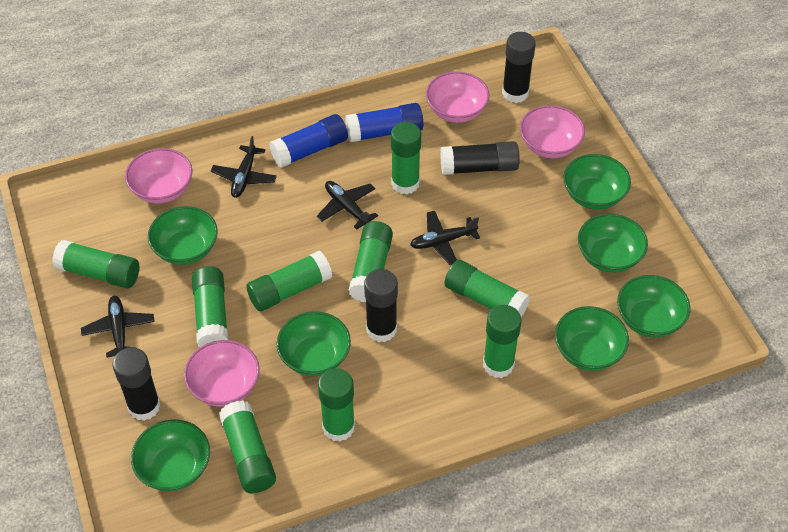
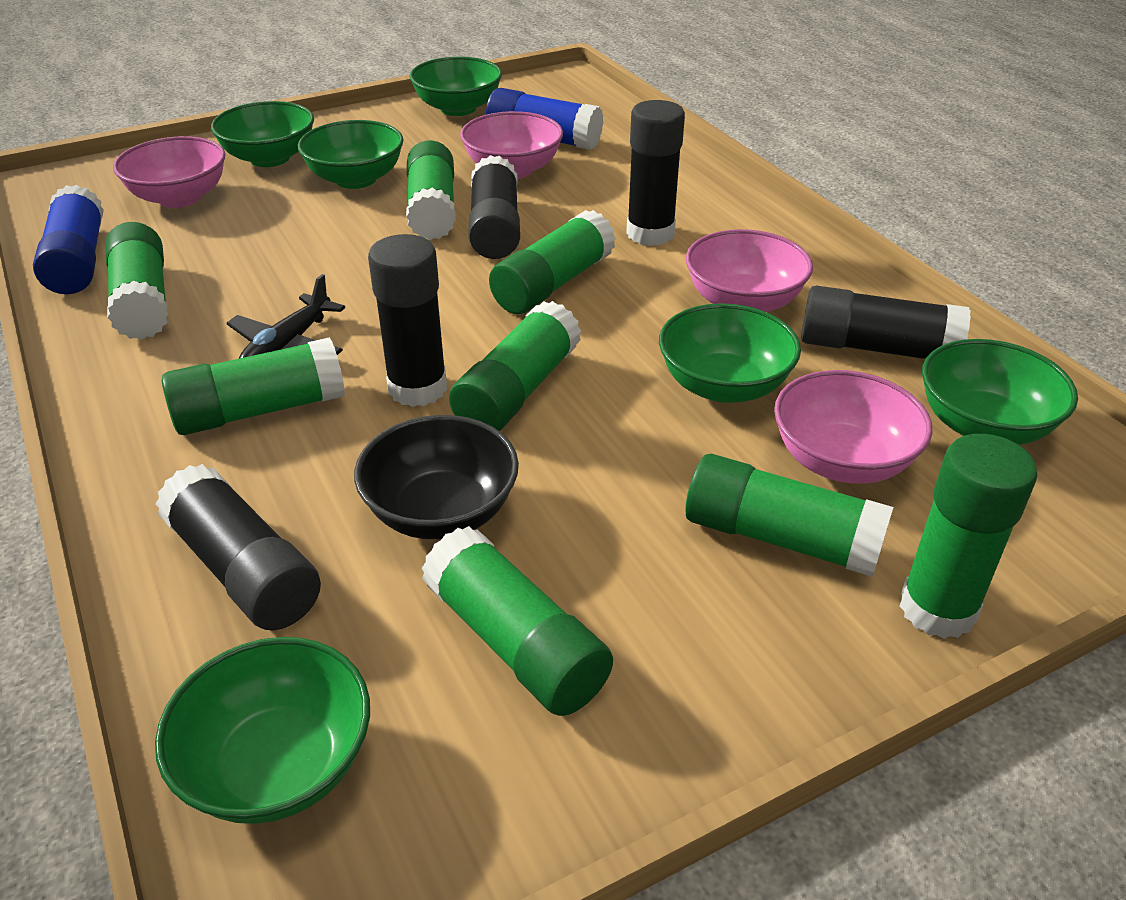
black bowl: 0 -> 1
black glue stick: 4 -> 5
black plane: 4 -> 1
green bowl: 7 -> 6
green glue stick: 9 -> 8

